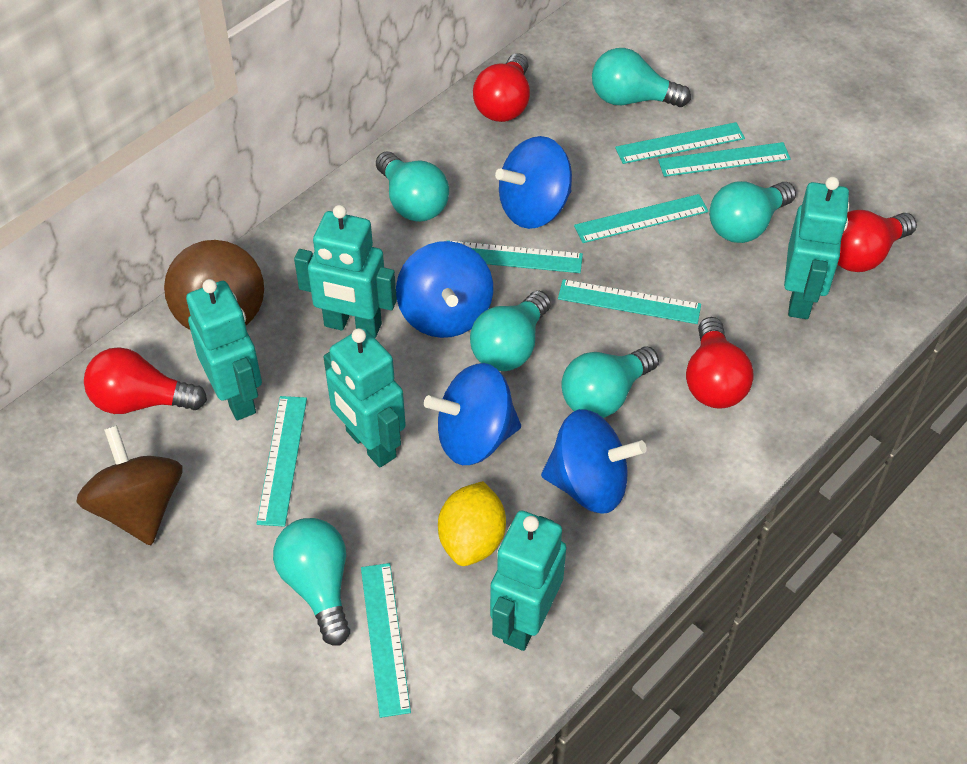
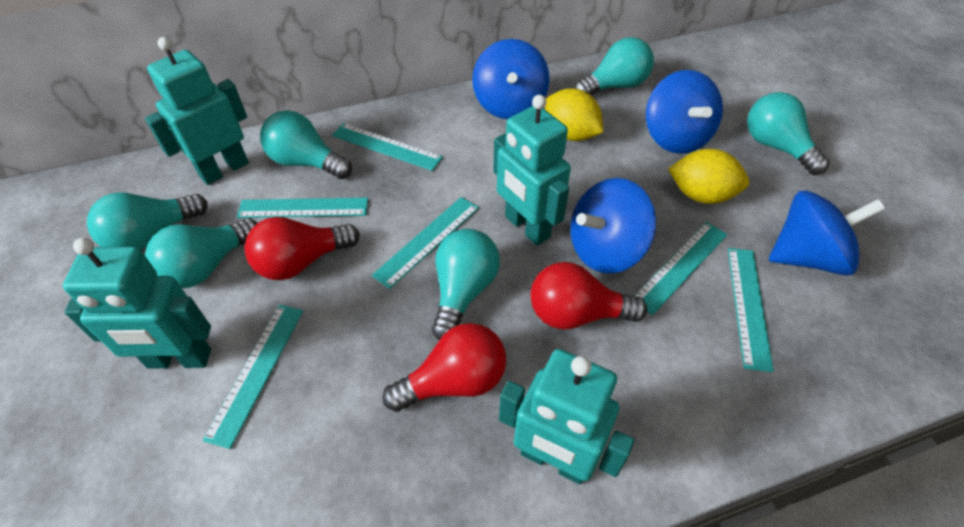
brown spinning top: 2 -> 0
red light bulb: 4 -> 3
turquoise robot: 5 -> 4
turquoise ruler: 7 -> 6
yellow lemon: 1 -> 2

